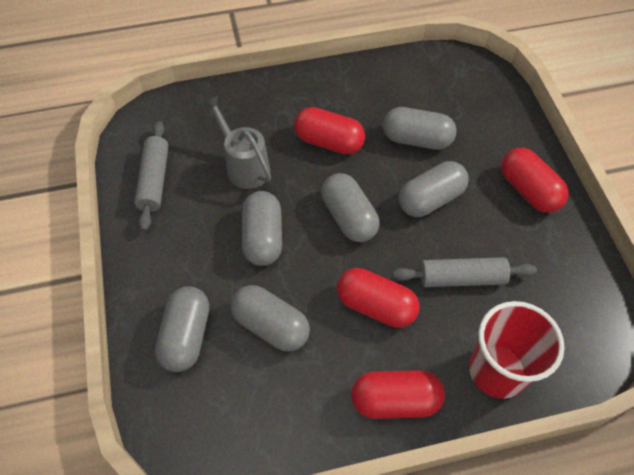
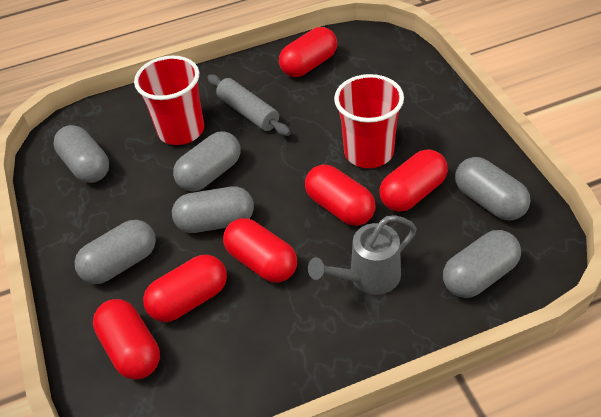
grey rolling pin: 2 -> 1
red capsule: 4 -> 6
red cup: 1 -> 2

